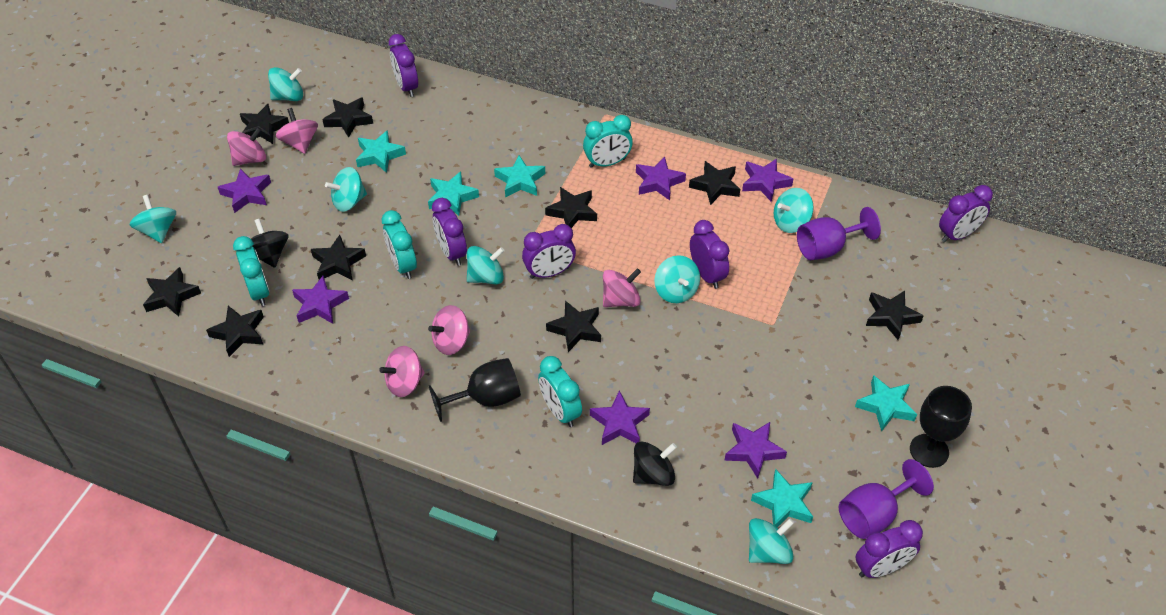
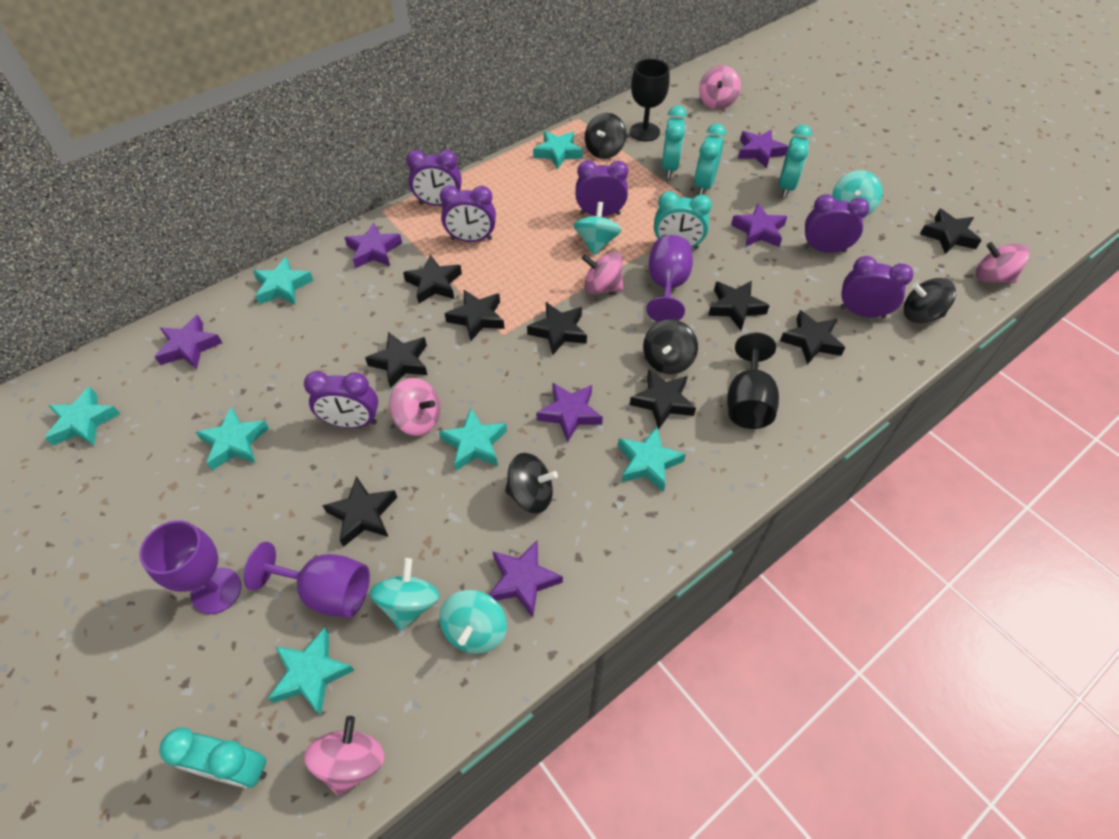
black spinning top: 2 -> 4
purple goblet: 2 -> 3
turquoise clock: 4 -> 5
turquoise spinning top: 7 -> 4
turquoise star: 5 -> 7

